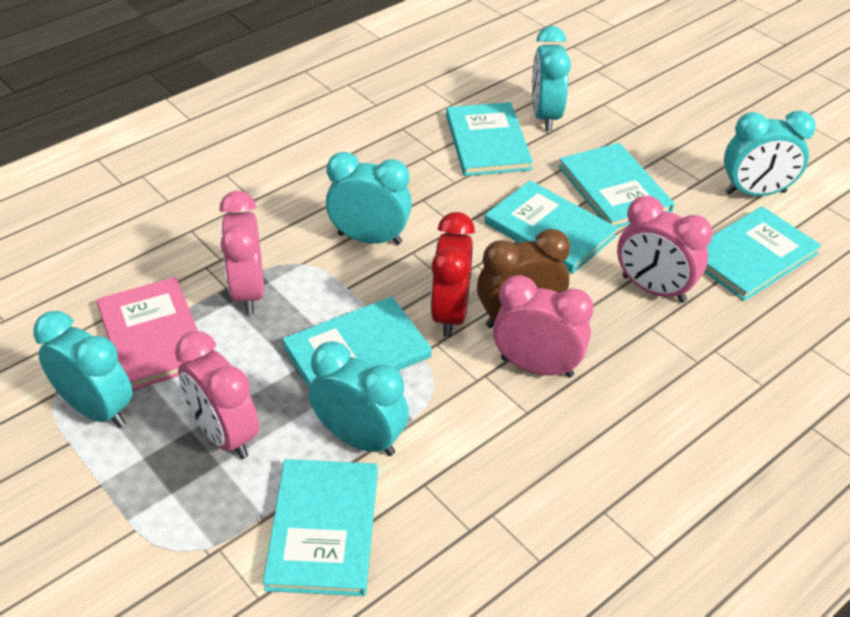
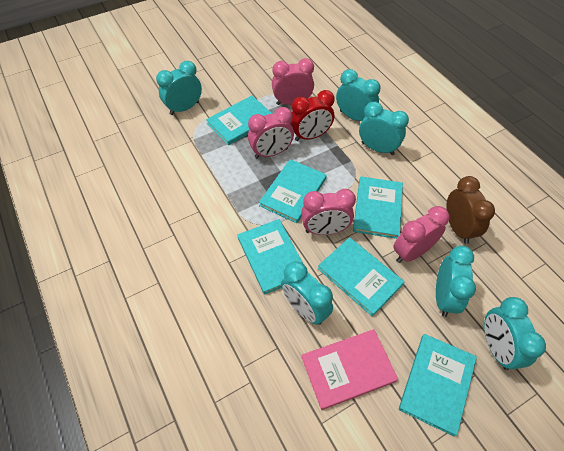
turquoise clock: 5 -> 6

